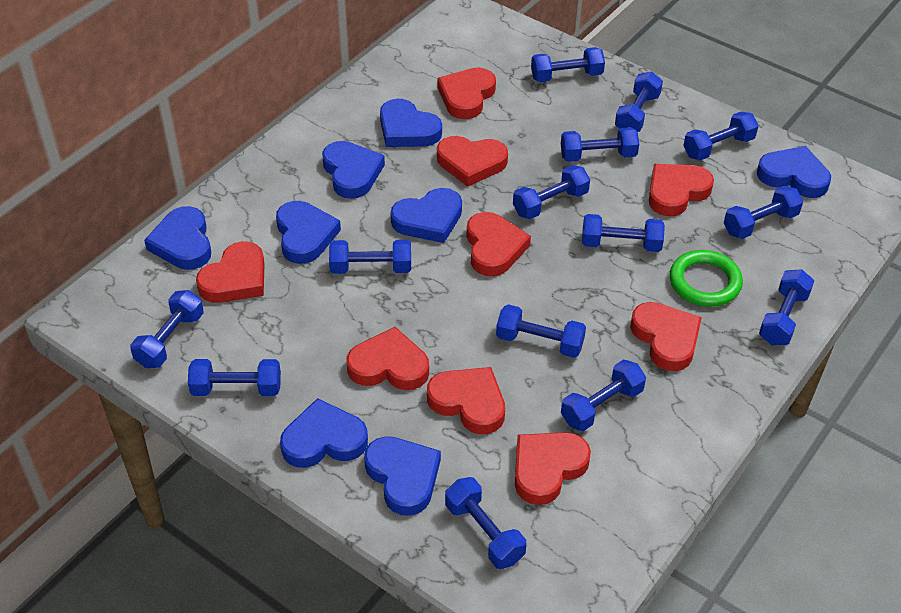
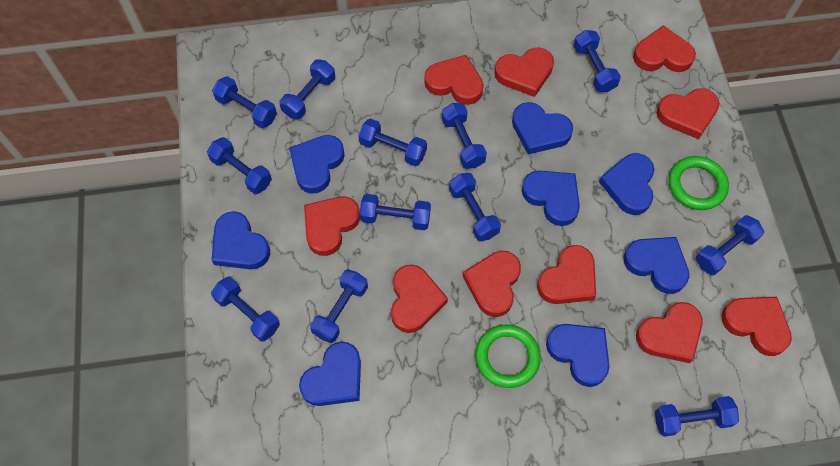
blue dumbbell: 14 -> 12
green ring: 1 -> 2
red heart: 9 -> 10

